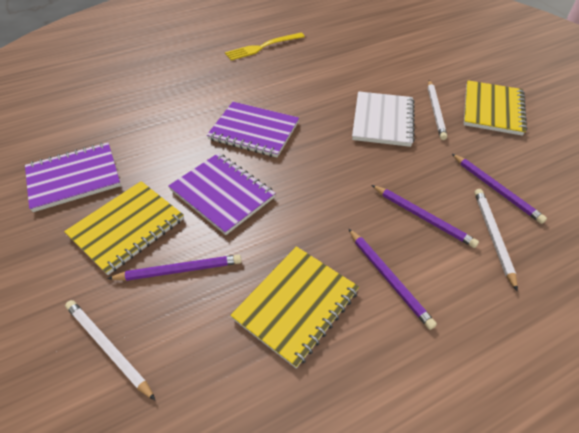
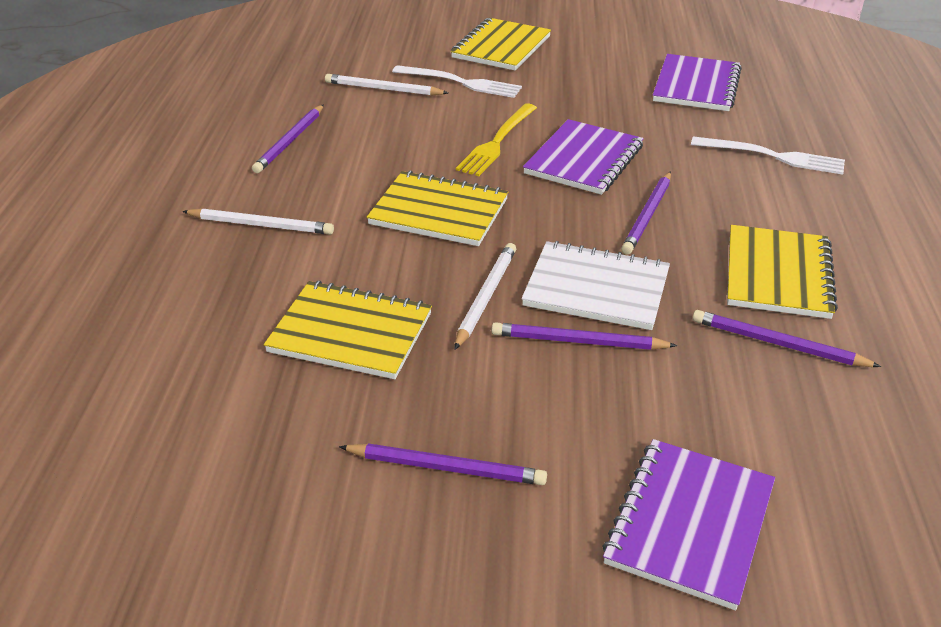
purple pencil: 4 -> 5
white fork: 0 -> 2
yellow notebook: 3 -> 4

